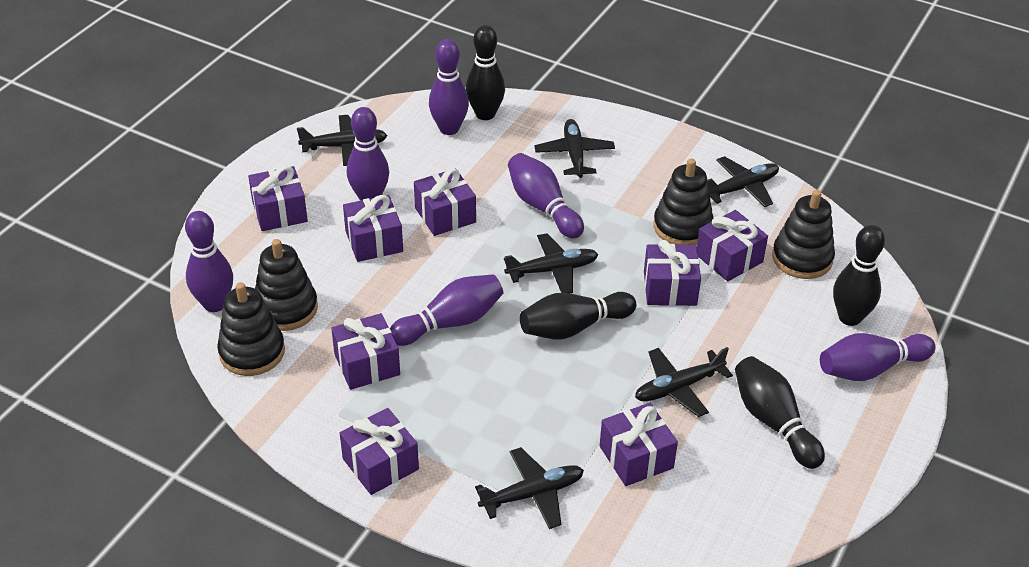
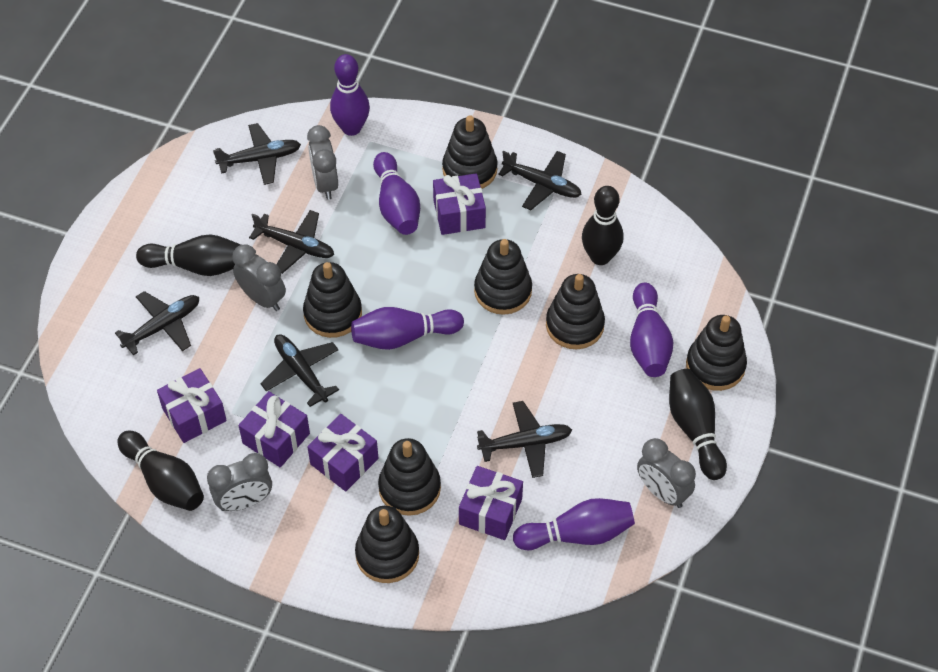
black stacking toy: 4 -> 7
grey clock: 0 -> 4
purple bowling pin: 6 -> 5
purple gift: 8 -> 5

